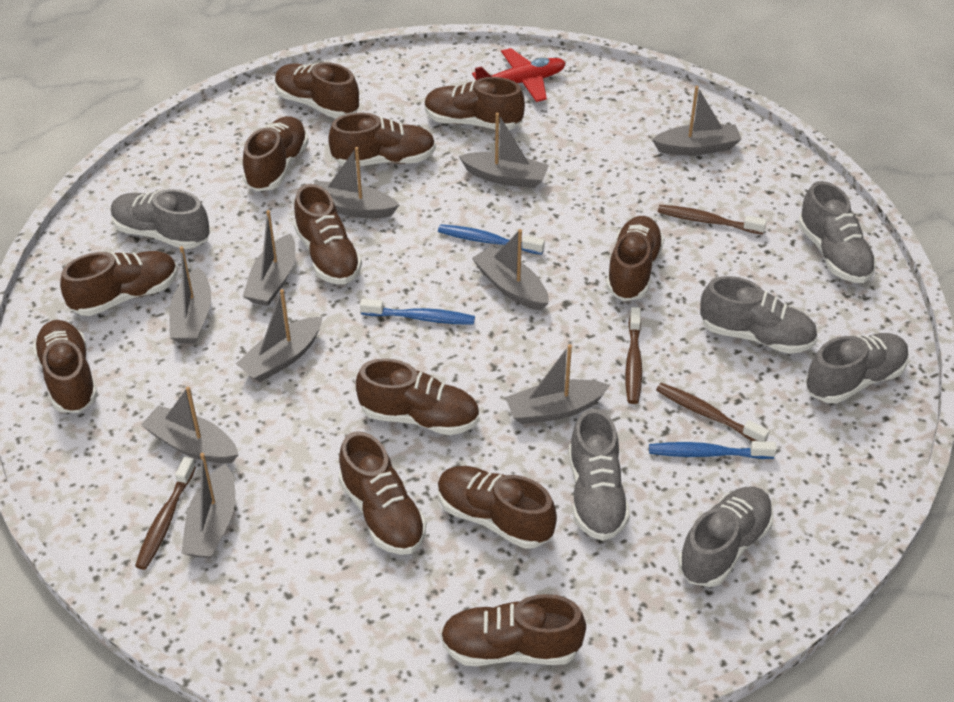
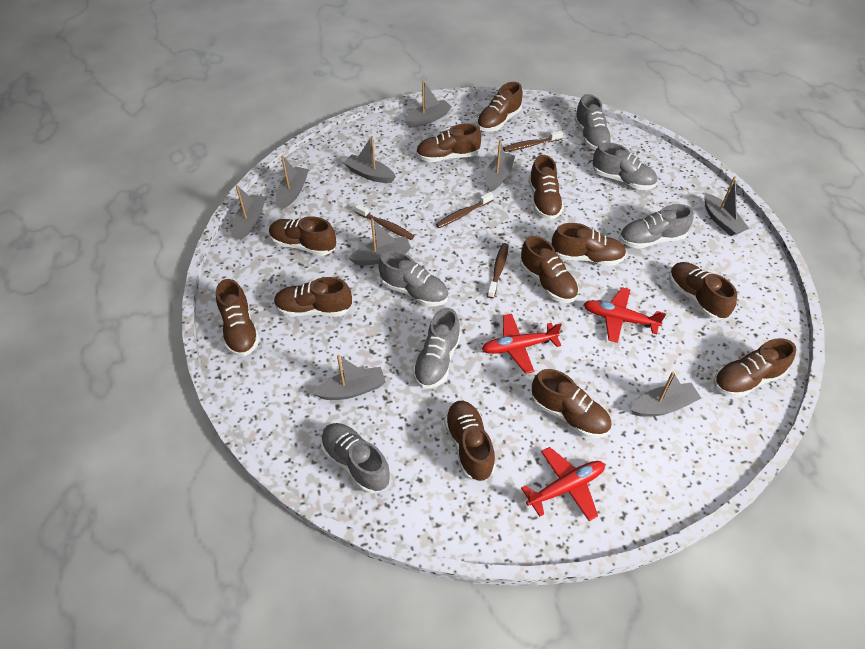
blue toothbrush: 3 -> 0
grey boat: 10 -> 9
red plane: 1 -> 3

